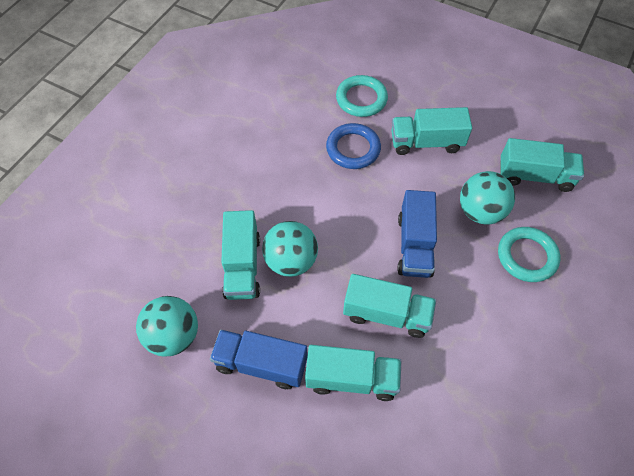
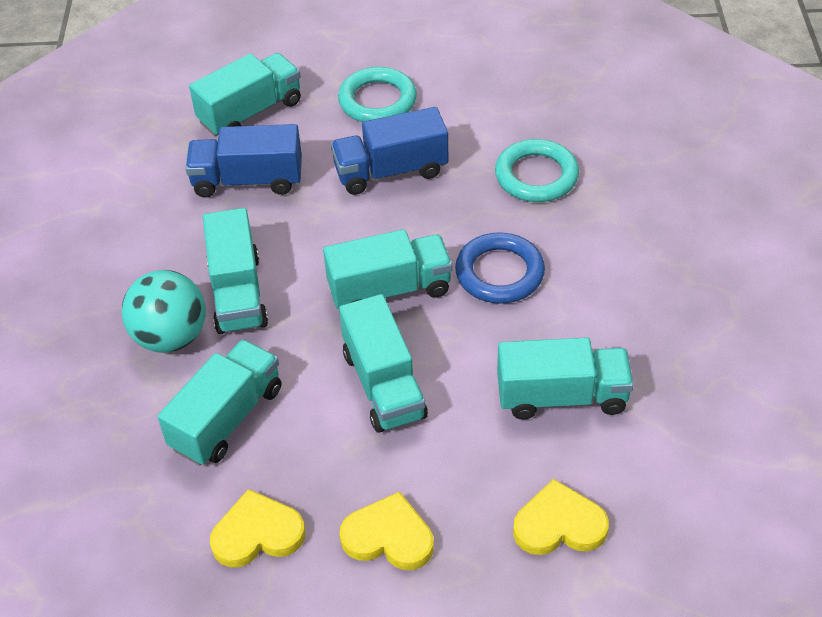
turquoise ball: 3 -> 1
turquoise truck: 5 -> 6
yellow heart: 0 -> 3

